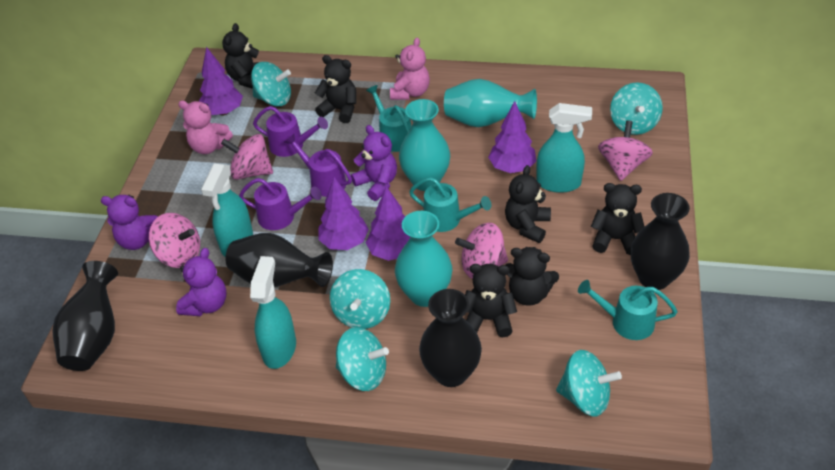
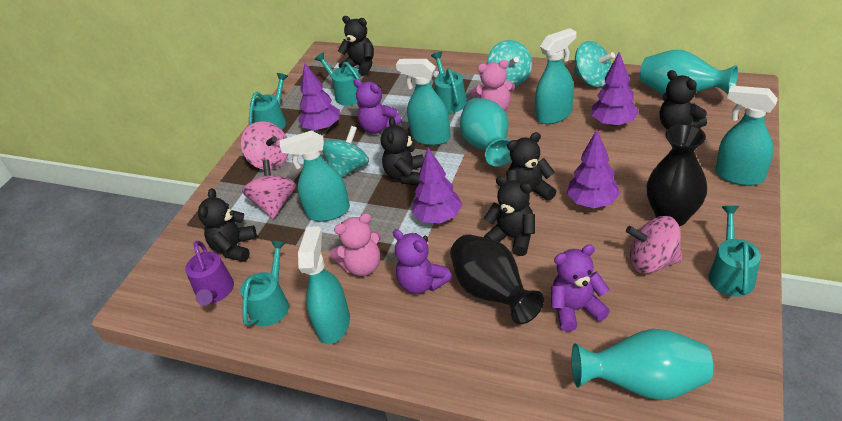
black vase: 4 -> 2
pink spinning top: 4 -> 3
purple watering can: 3 -> 1
turquoise spinning top: 5 -> 3
turquoise spray bottle: 3 -> 5
turquoise watering can: 3 -> 5

